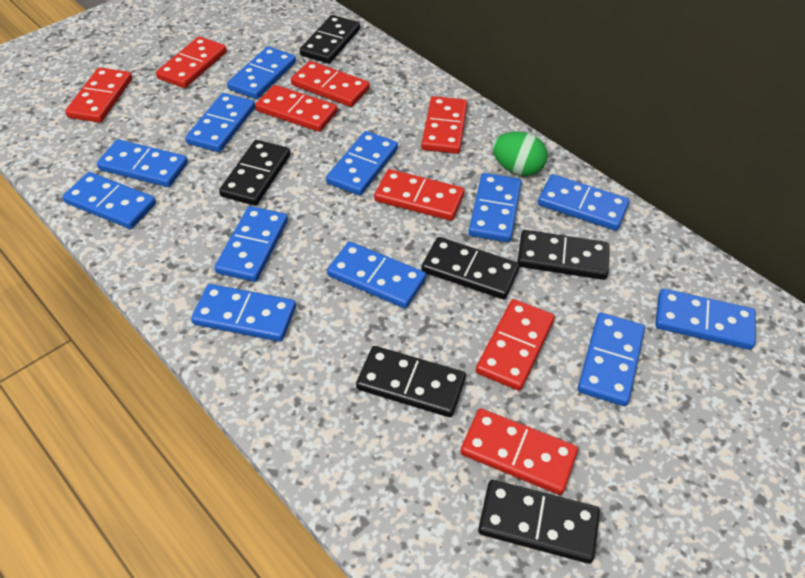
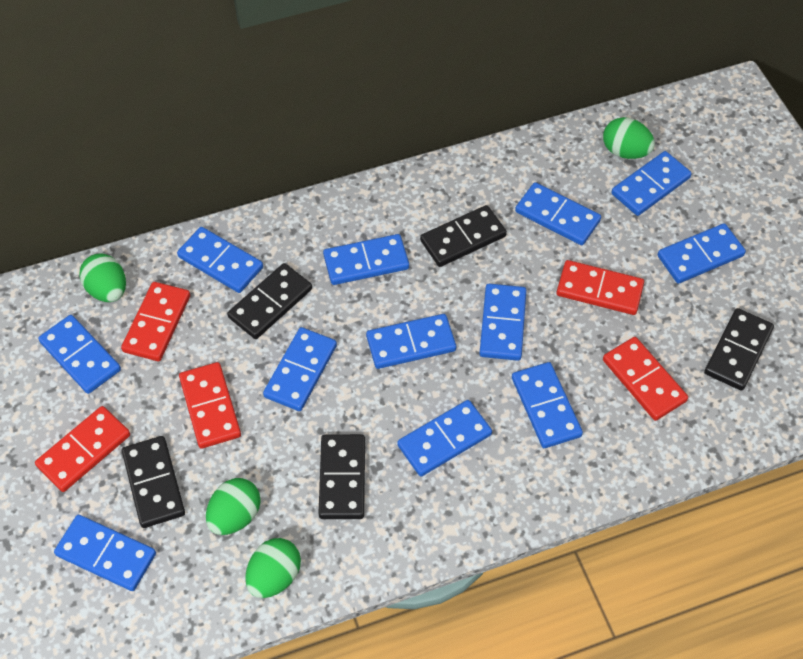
black domino: 6 -> 5
green egg: 1 -> 4
red domino: 8 -> 5

